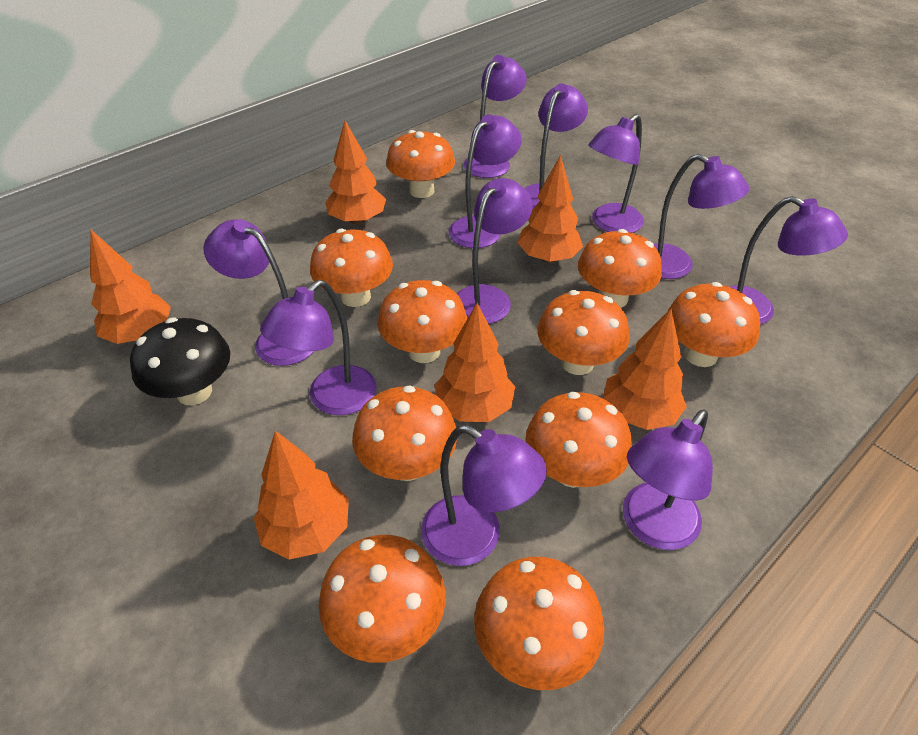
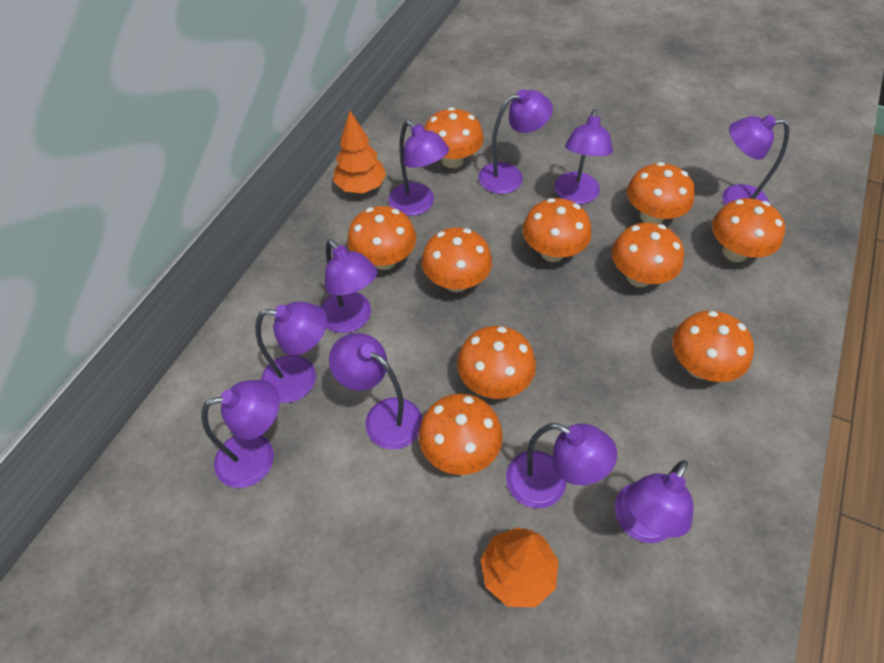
black mushroom: 1 -> 0
orange tree: 6 -> 2
purple lamp: 11 -> 10

